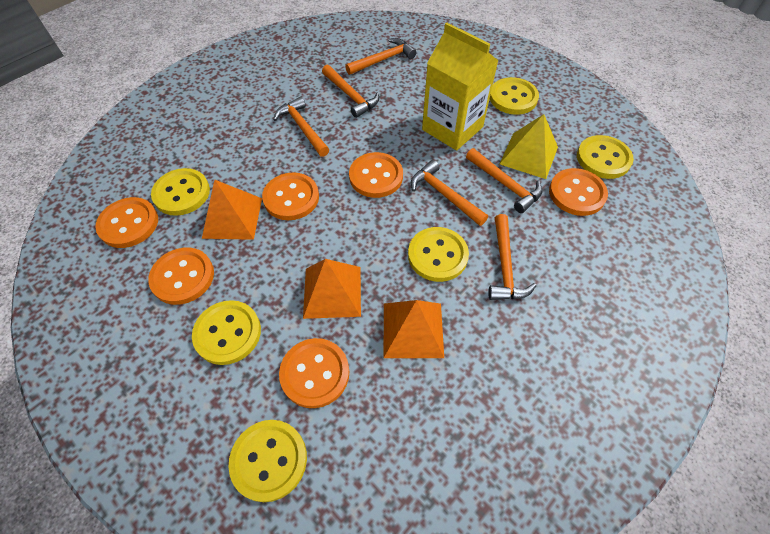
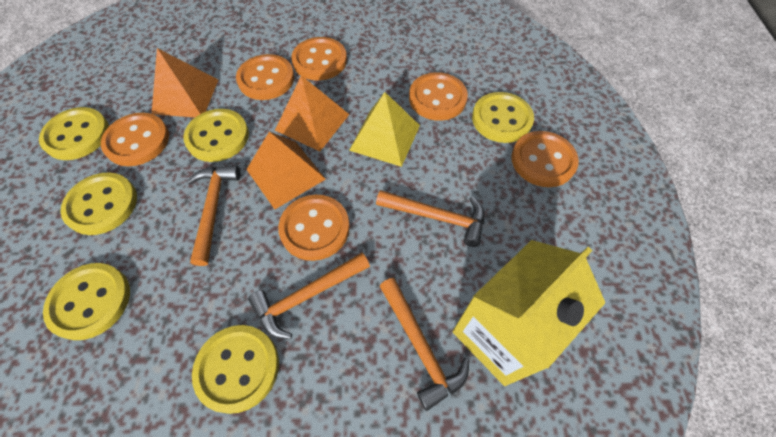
orange hammer: 6 -> 4

